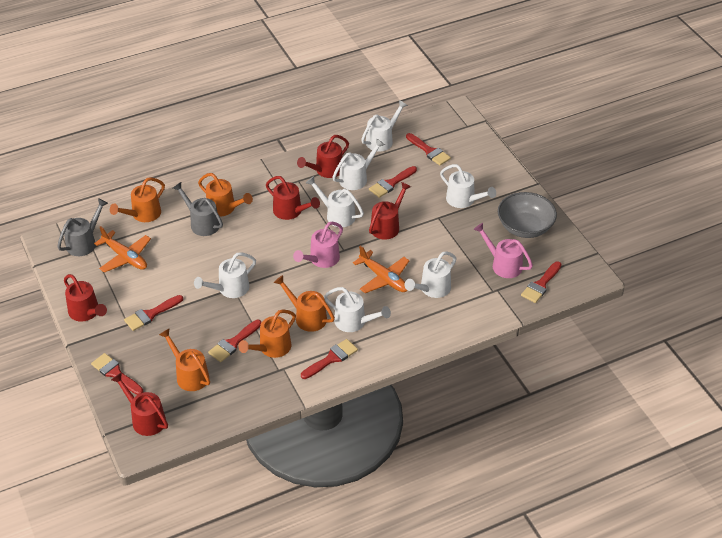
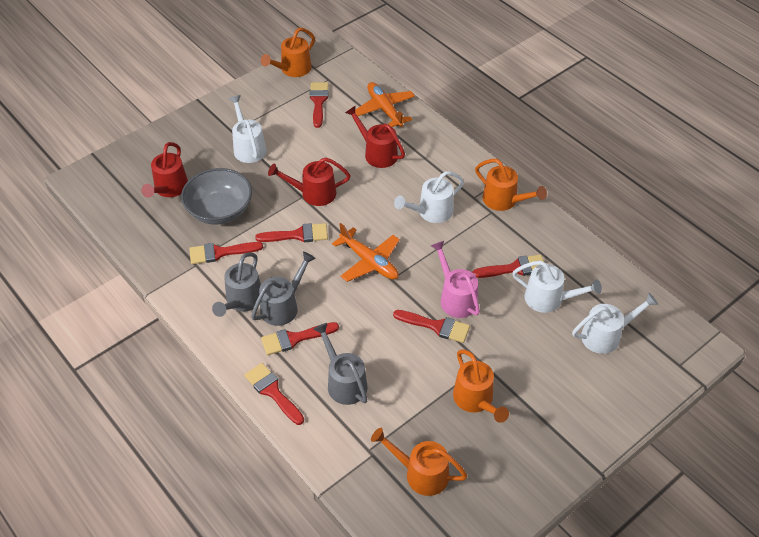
grey watering can: 2 -> 3
orange watering can: 5 -> 4
pink watering can: 2 -> 1
red watering can: 5 -> 3
white watering can: 7 -> 4

